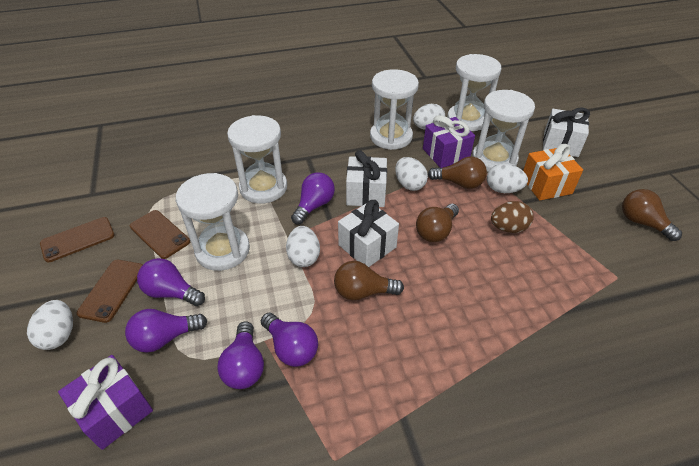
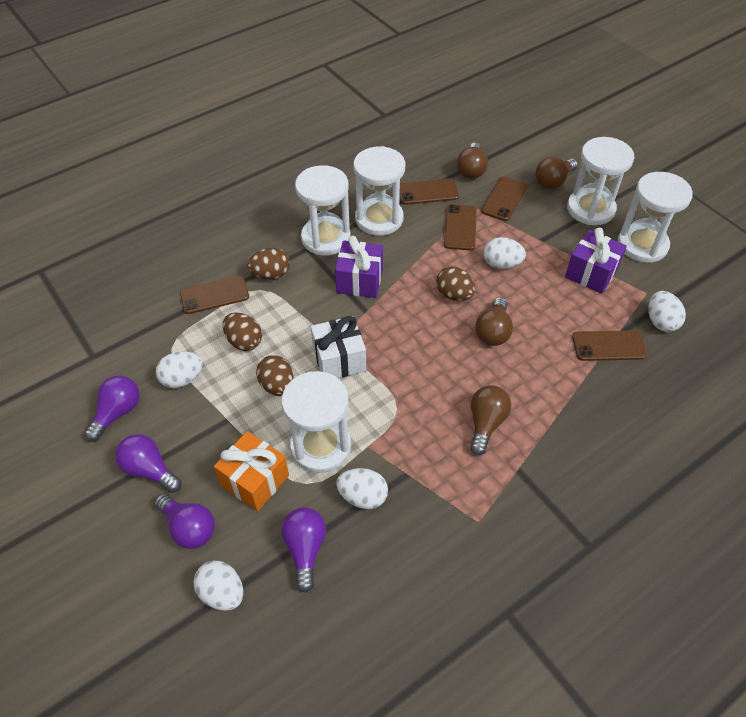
brown egg: 1 -> 4
brown phone: 3 -> 5
purple light bulb: 5 -> 4
white gift: 3 -> 1

